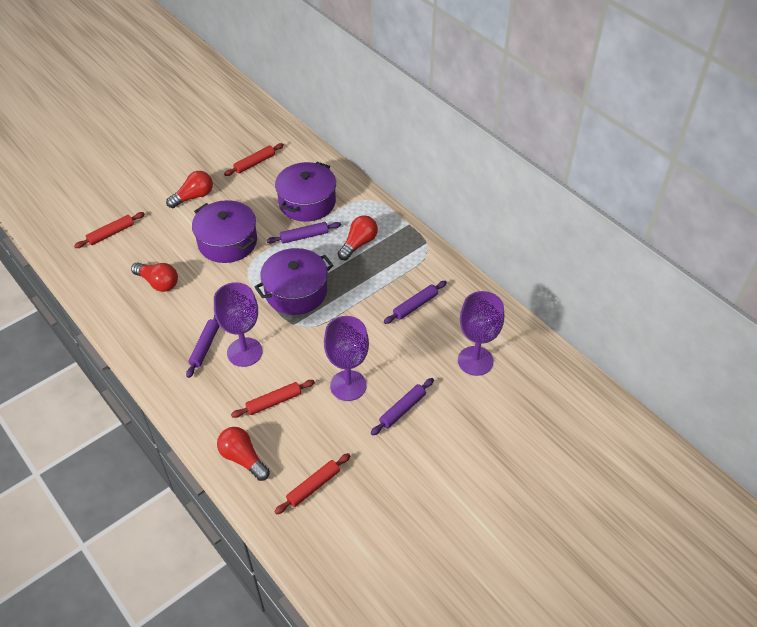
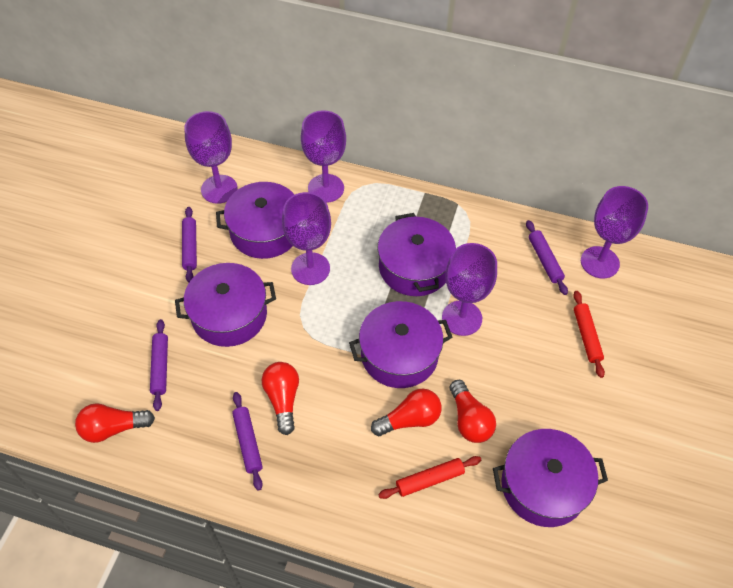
purple goblet: 3 -> 5
purple pot: 3 -> 5
red rolling pin: 4 -> 2

